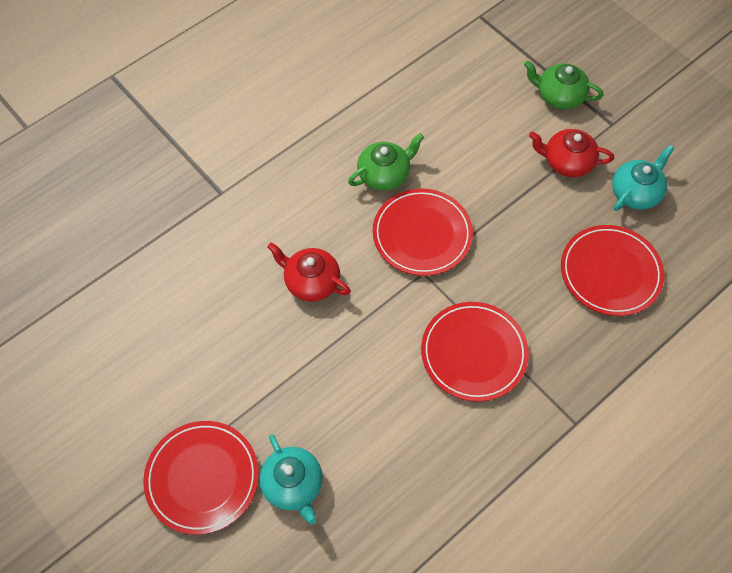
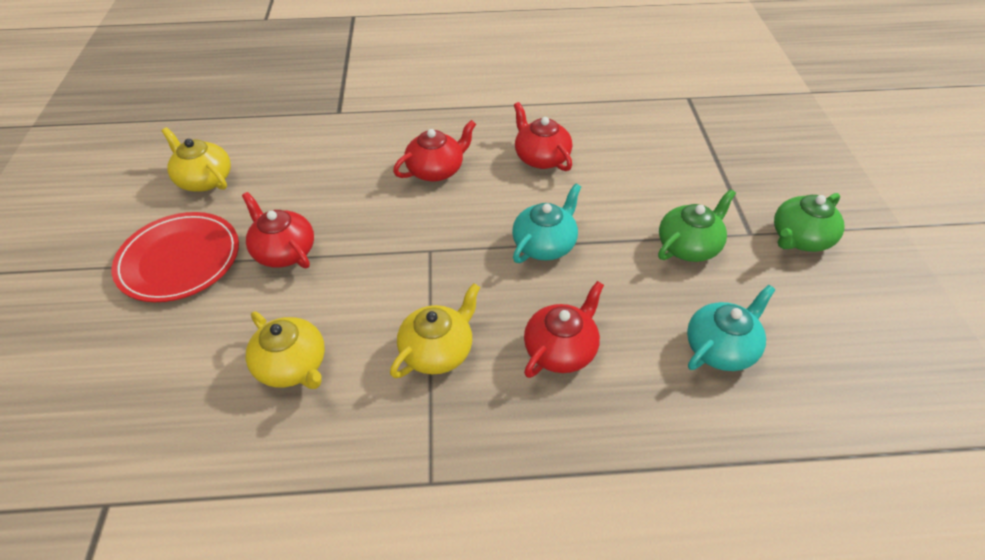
red plate: 4 -> 1
red teapot: 2 -> 4
yellow teapot: 0 -> 3

